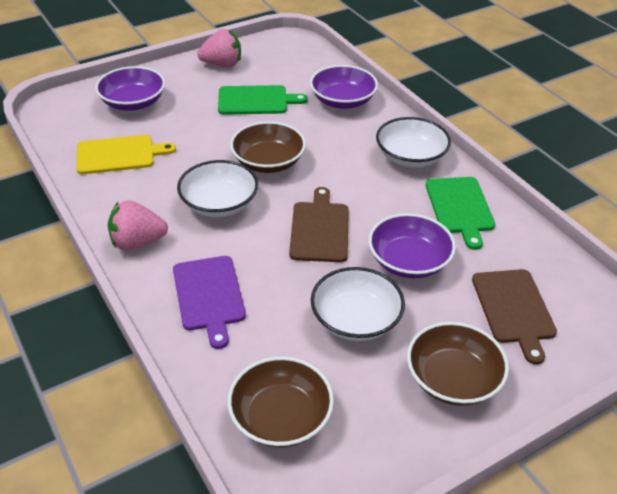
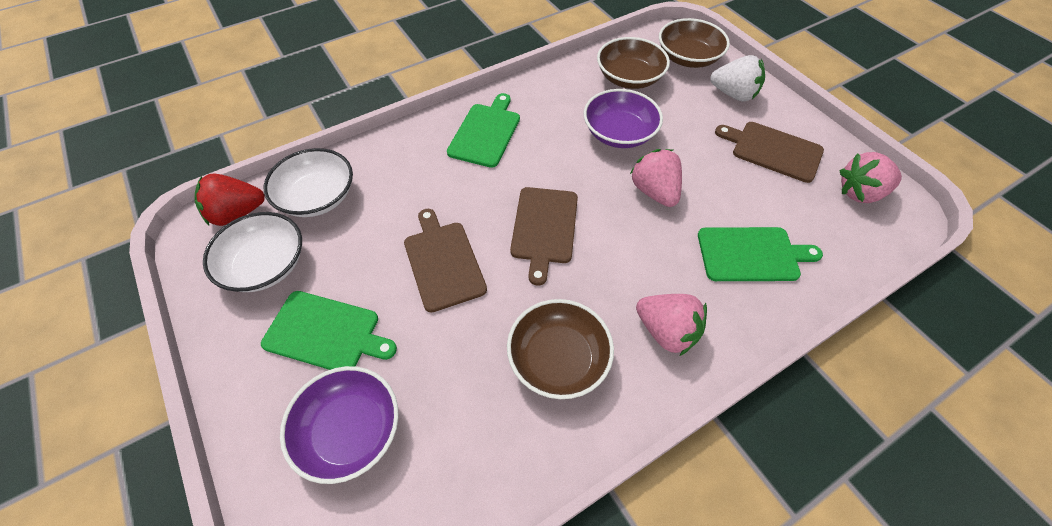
brown cutting board: 2 -> 3
green cutting board: 2 -> 3
pink strawberry: 2 -> 3
purple bowl: 3 -> 2
purple cutting board: 1 -> 0
red strawberry: 0 -> 1
white bowl: 3 -> 2
white strawberry: 0 -> 1
yellow cutting board: 1 -> 0

